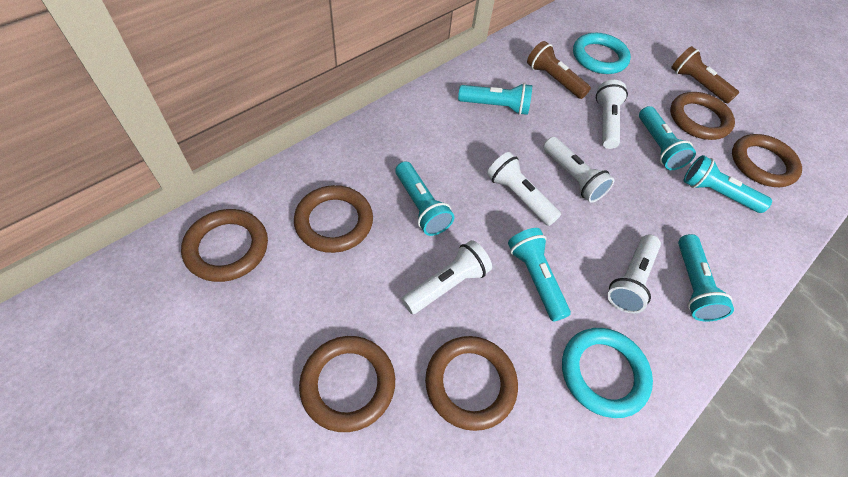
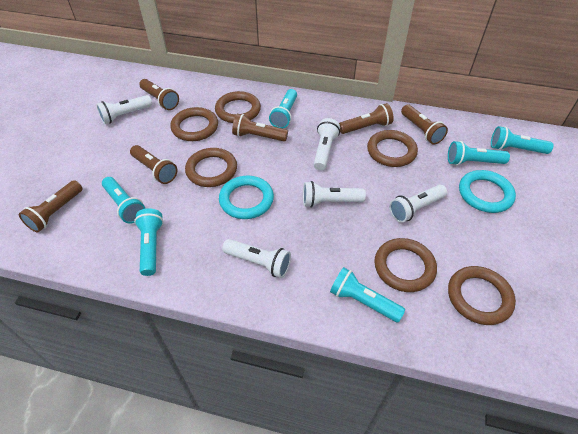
brown flashlight: 2 -> 6

